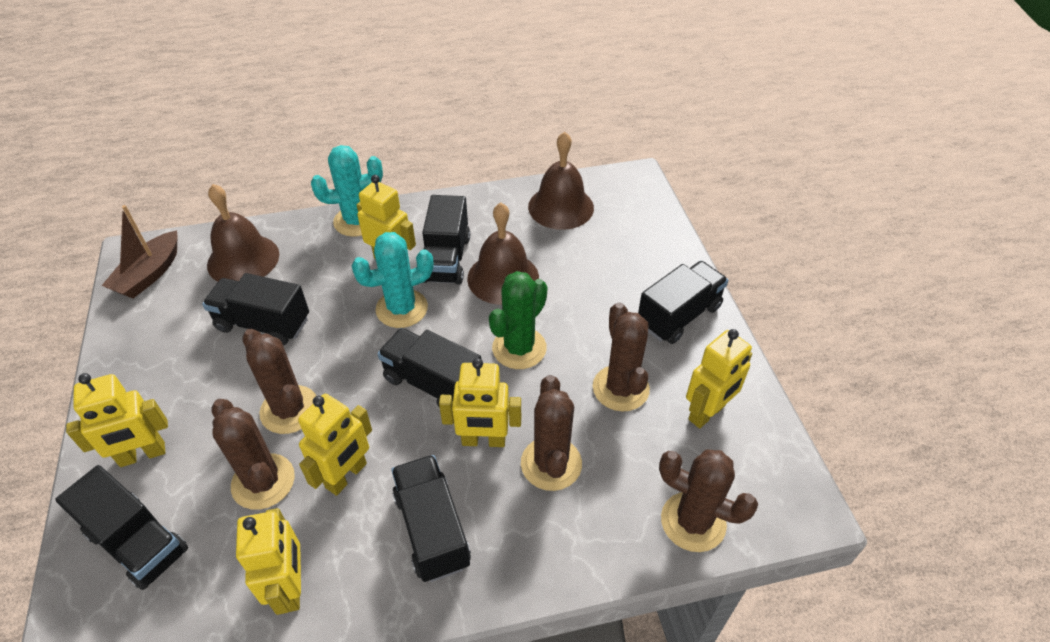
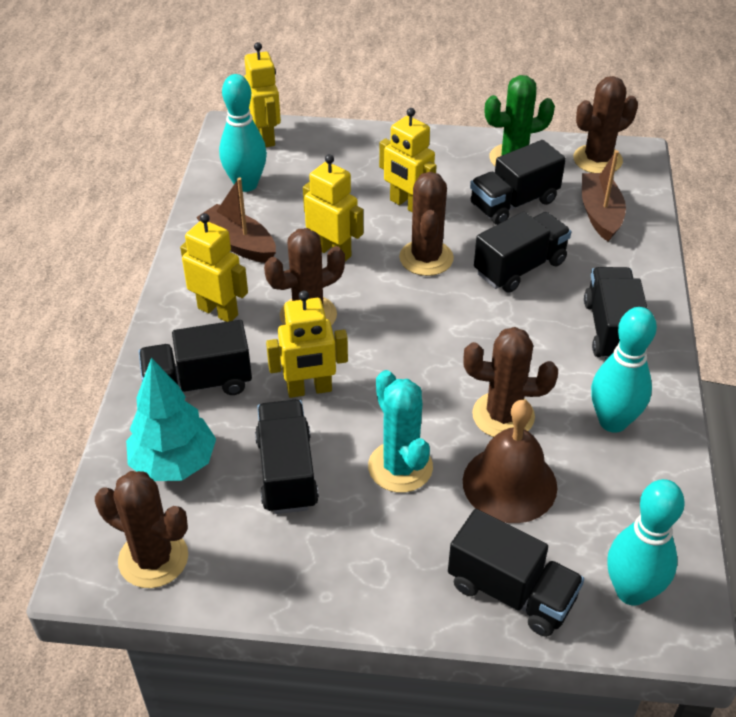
brown bell: 3 -> 1
brown boat: 1 -> 2
turquoise bowling pin: 0 -> 3
turquoise cactus: 2 -> 1
turquoise tree: 0 -> 1
yellow robot: 6 -> 5

